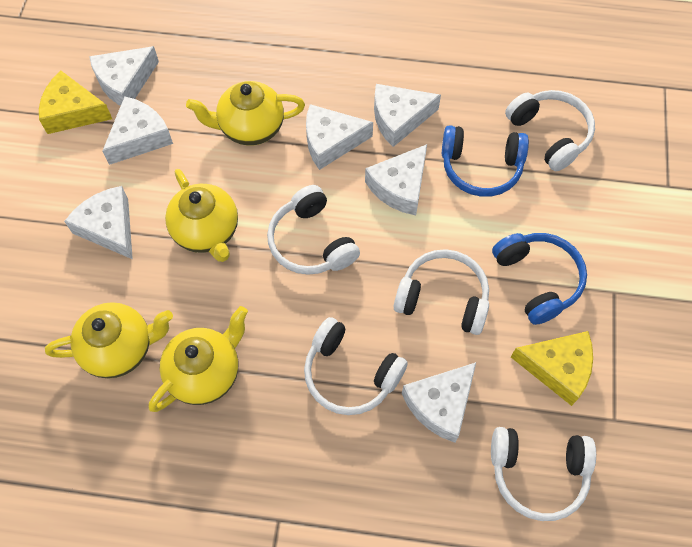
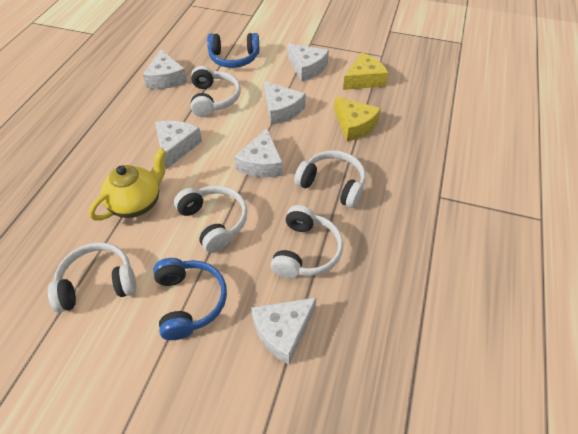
white cheese: 7 -> 6
yellow teapot: 4 -> 1

